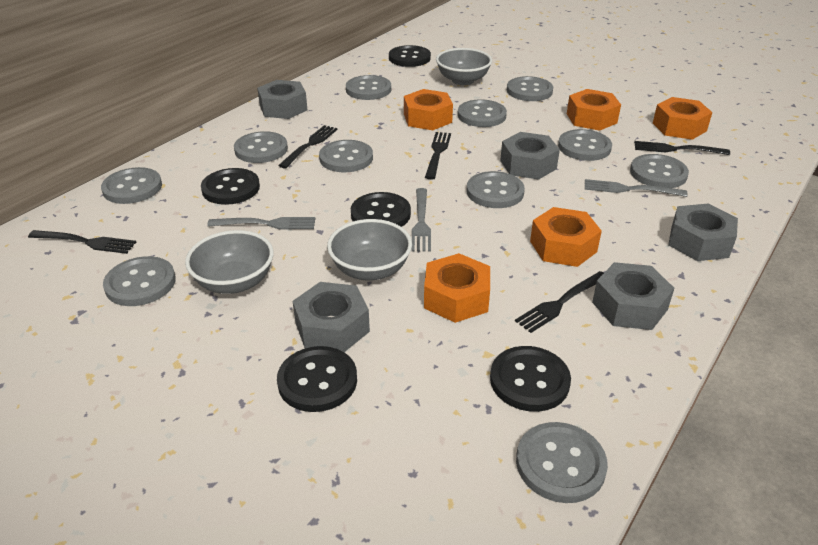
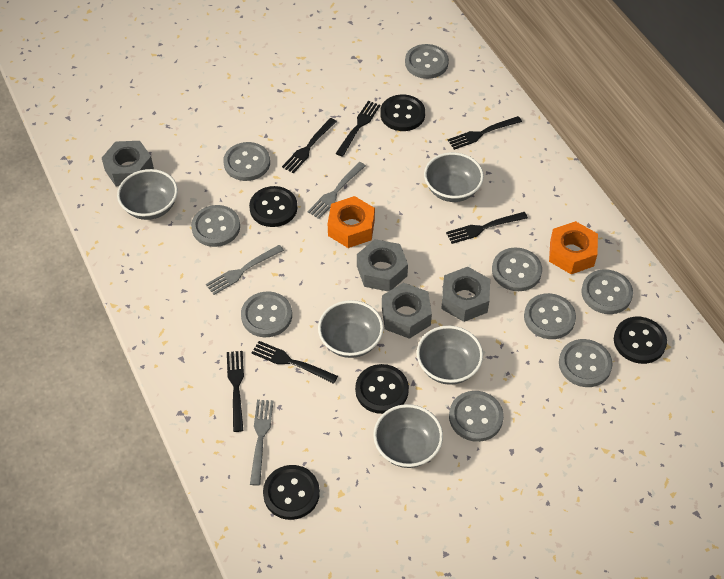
black fork: 5 -> 6
grey bowl: 3 -> 5
grey button: 11 -> 9
grey nut: 5 -> 4
orange nut: 5 -> 2

